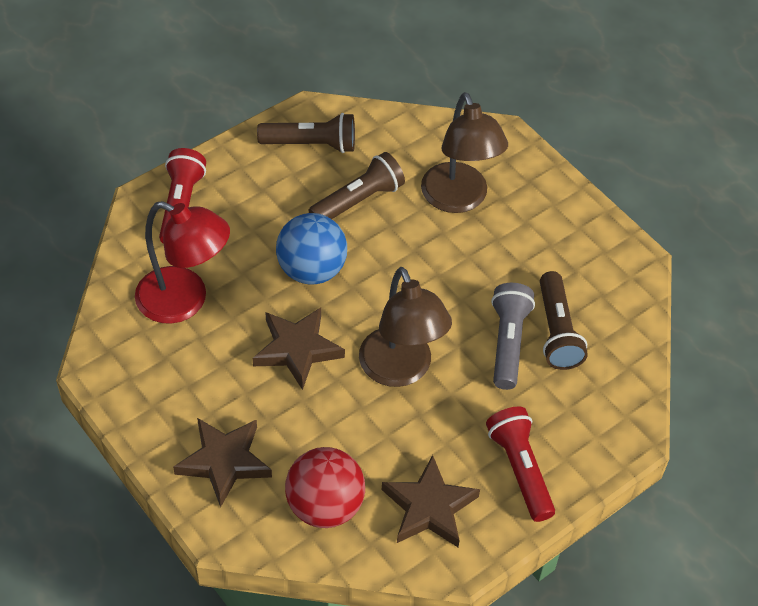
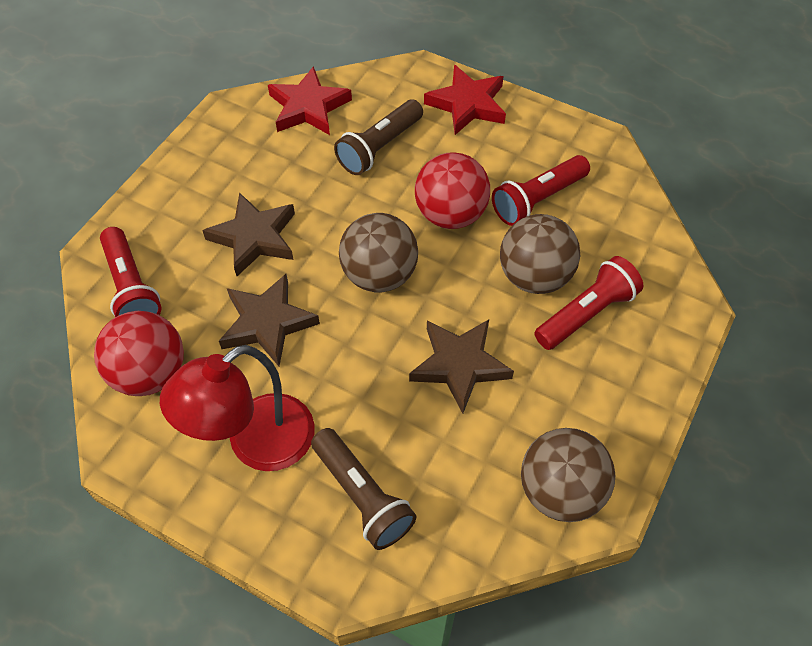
blue ball: 1 -> 0
brown ball: 0 -> 3
brown flashlight: 3 -> 2
brown lamp: 2 -> 0
grey flashlight: 1 -> 0
red ball: 1 -> 2
red flashlight: 2 -> 3
red star: 0 -> 2

